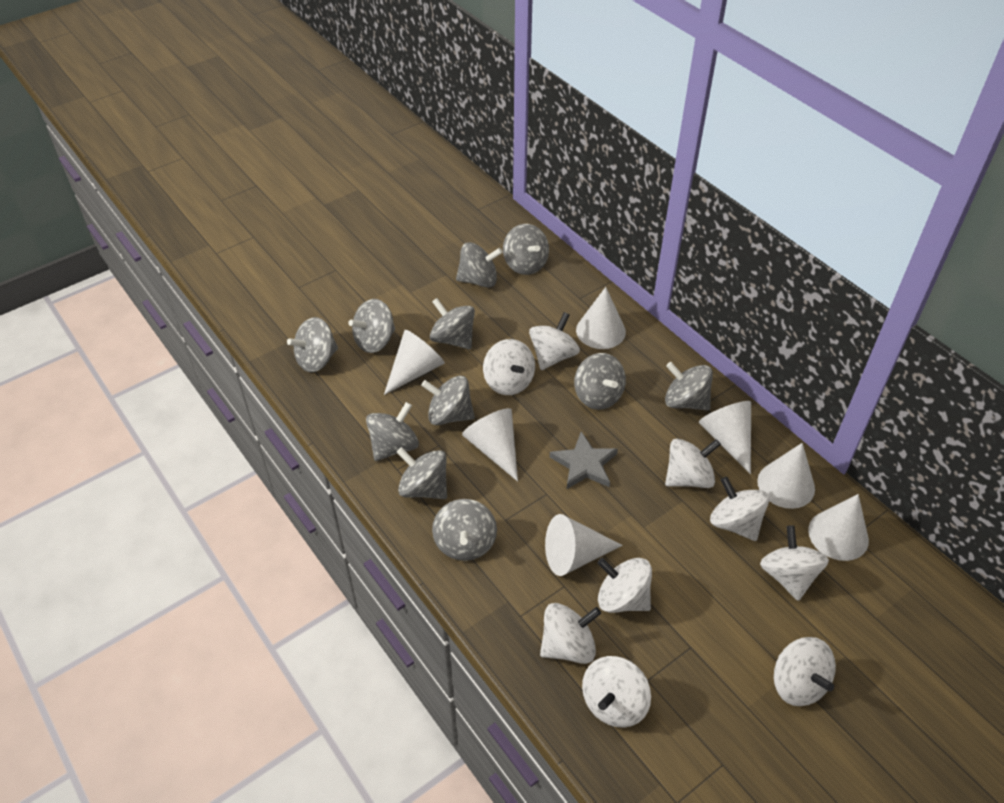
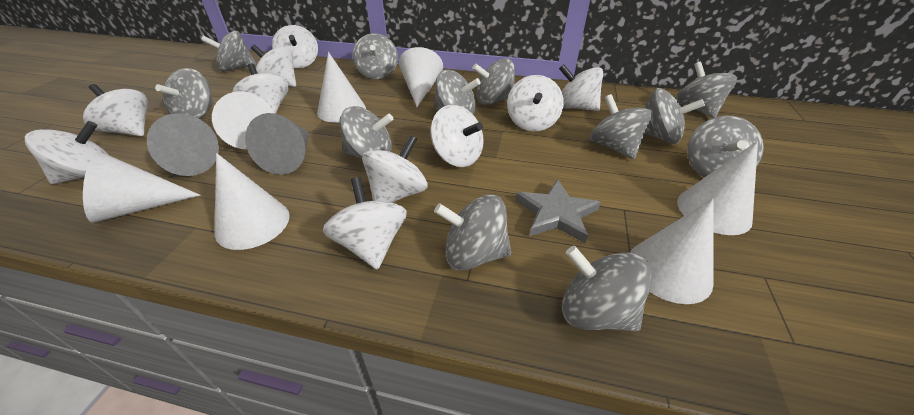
grey cone: 0 -> 2
grey spinning top: 11 -> 12
white spinning top: 9 -> 10

